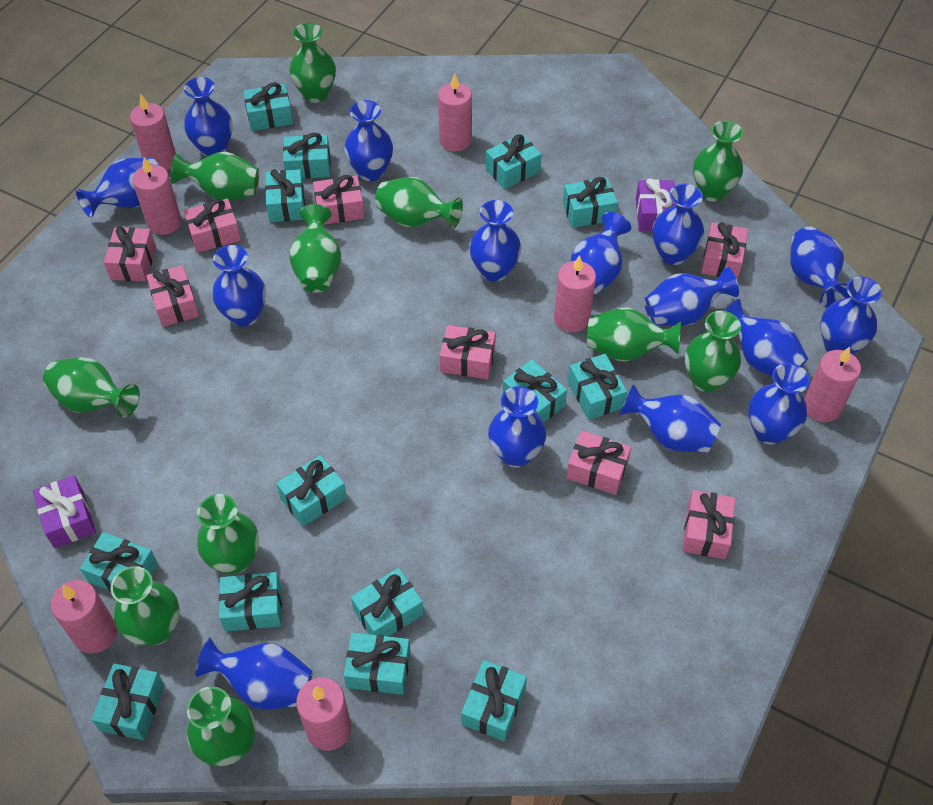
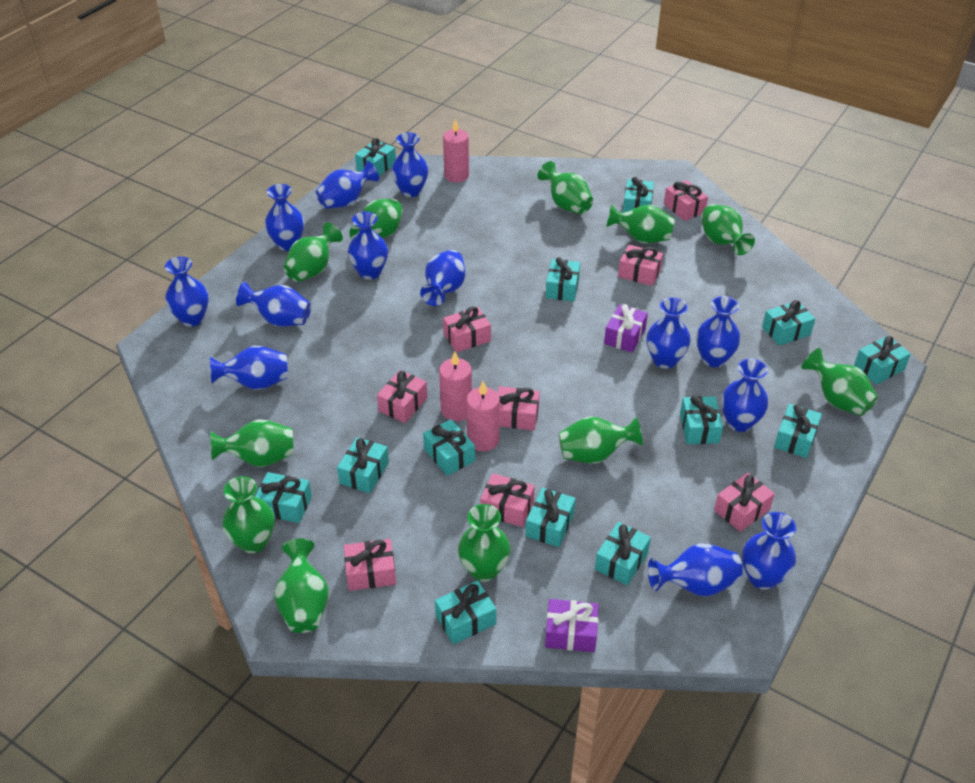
blue vase: 15 -> 13
pink candle: 7 -> 3
turquoise gift: 14 -> 13

